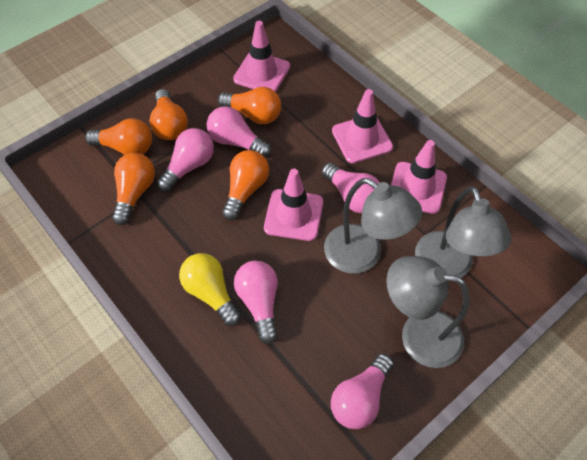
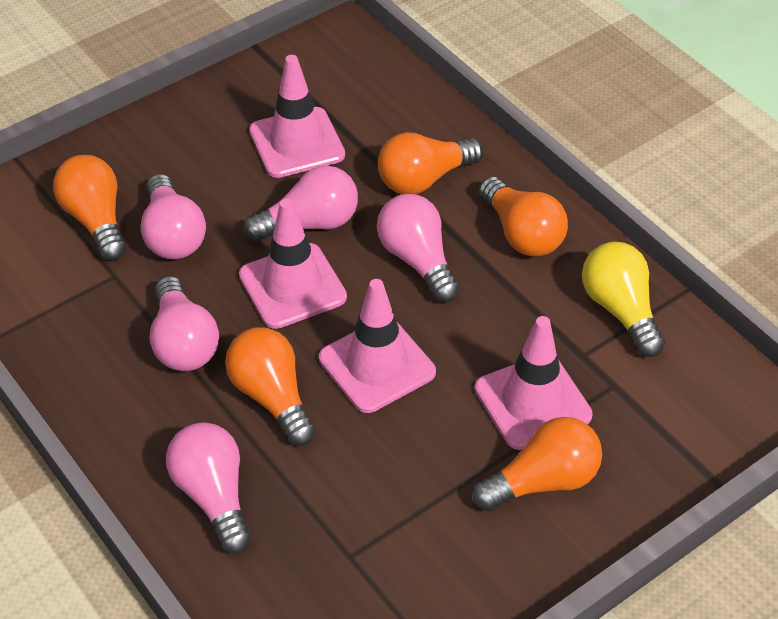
grey lamp: 3 -> 0

